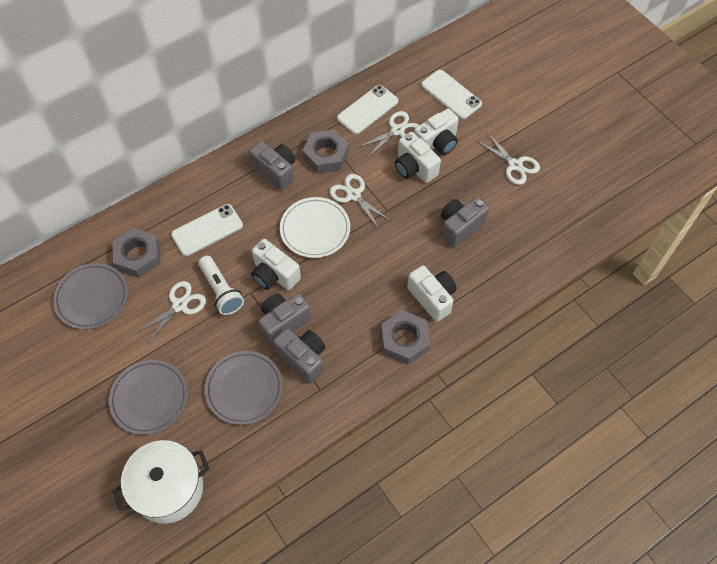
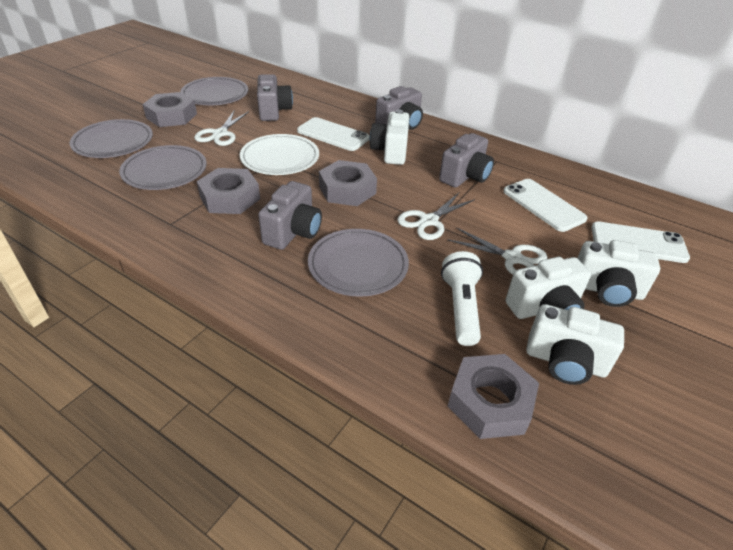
grey nut: 3 -> 4
grey plate: 3 -> 4
white pot: 1 -> 0
white scissors: 4 -> 3

